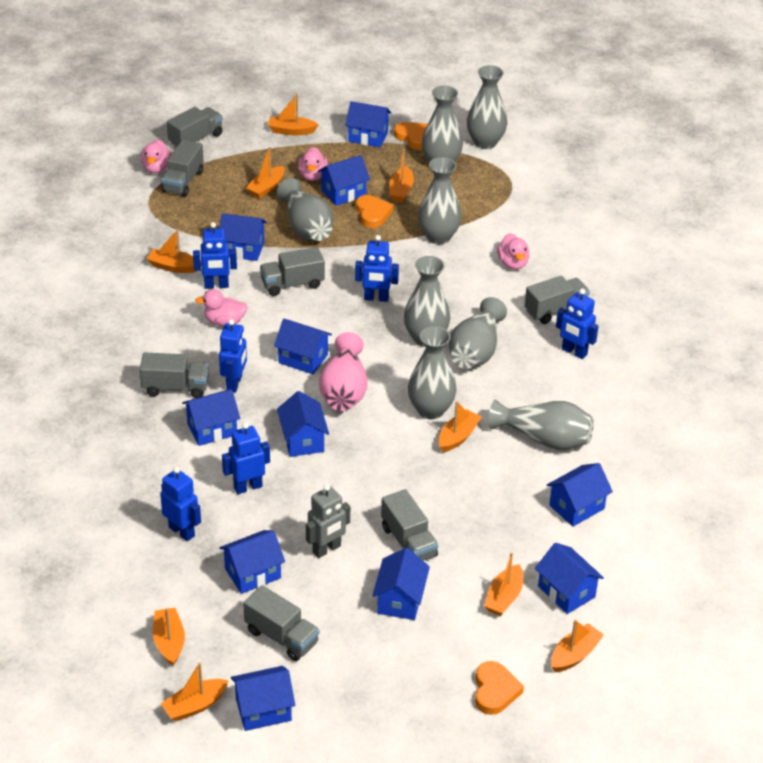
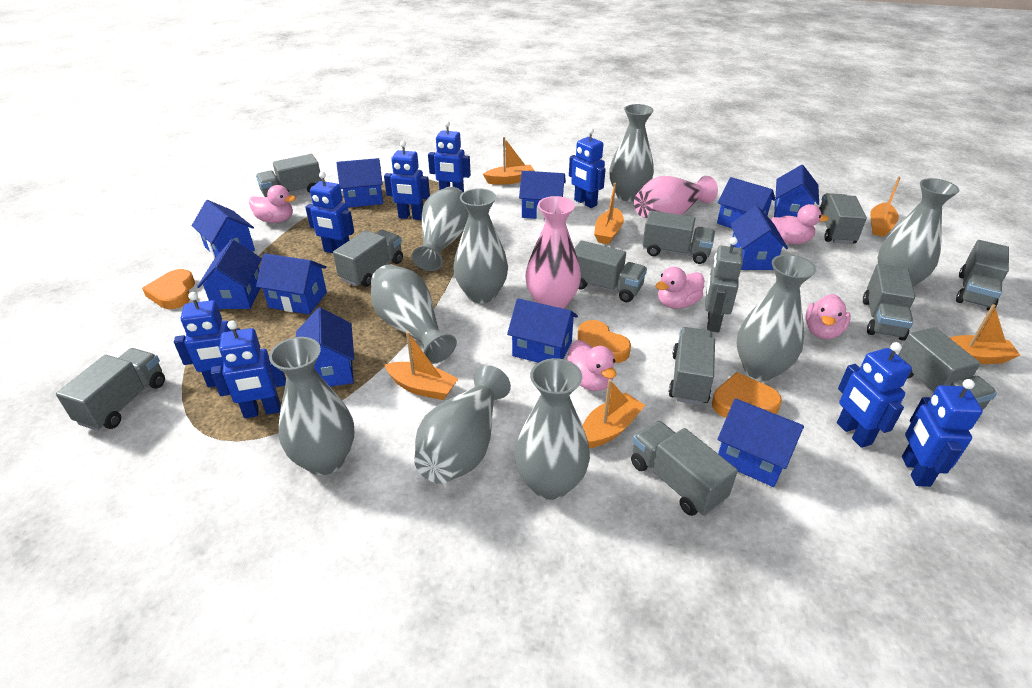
blue robot: 6 -> 8
grey truck: 7 -> 11
grey vase: 8 -> 9
orange boat: 9 -> 6
pink duck: 4 -> 5
pink vase: 1 -> 2

